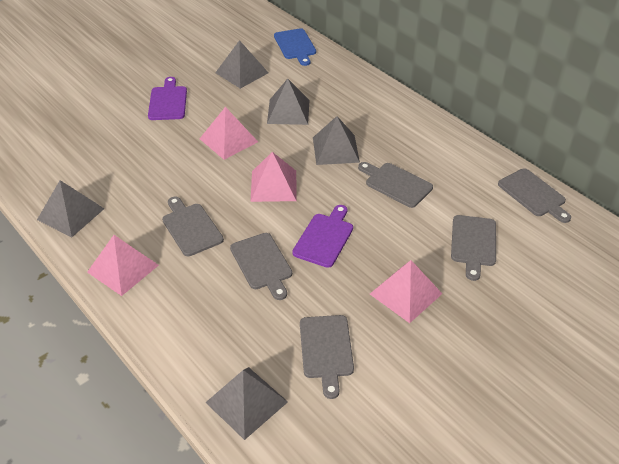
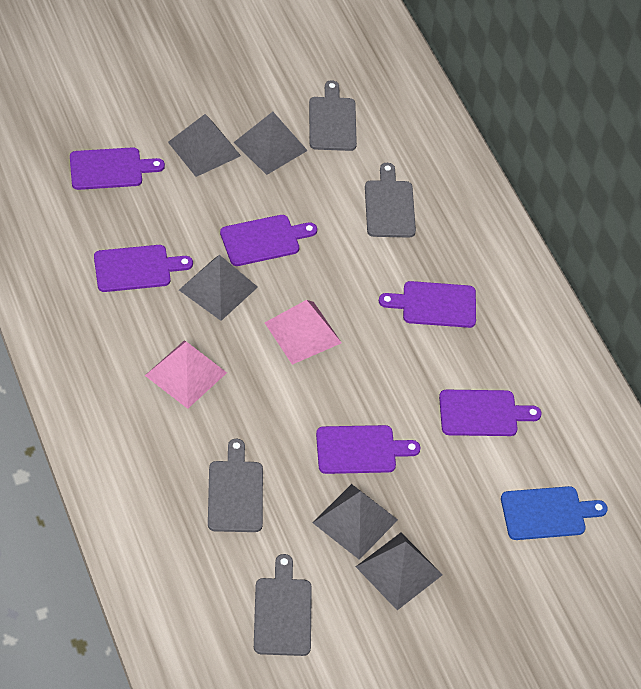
grey cutting board: 6 -> 4
pink pyramid: 4 -> 2
purple cutting board: 2 -> 6

